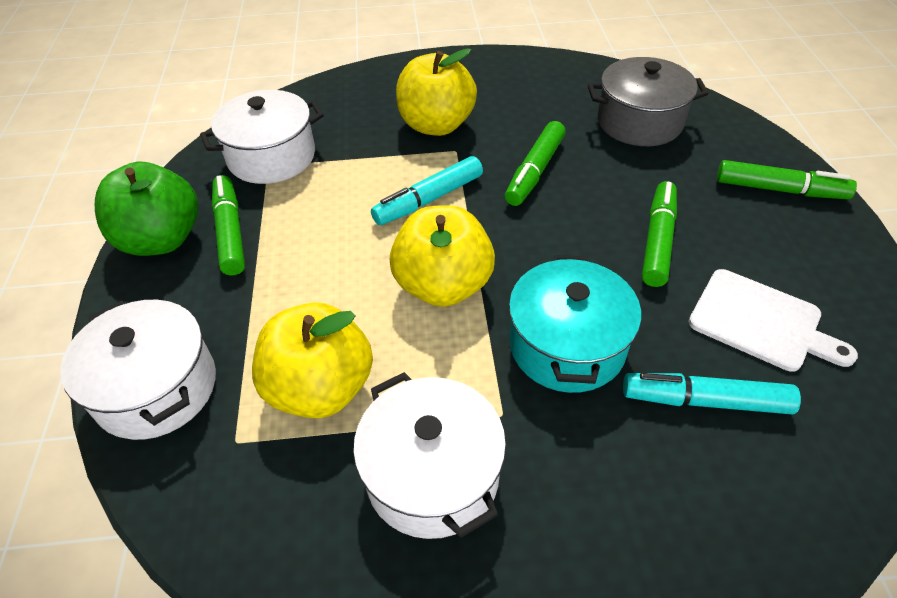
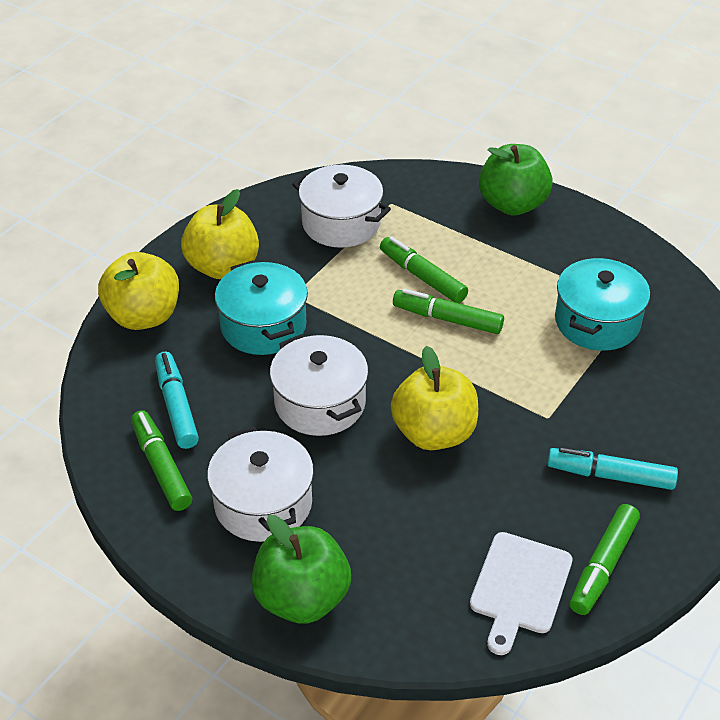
green apple: 1 -> 2
grey pot: 1 -> 0
turquoise pot: 1 -> 2

